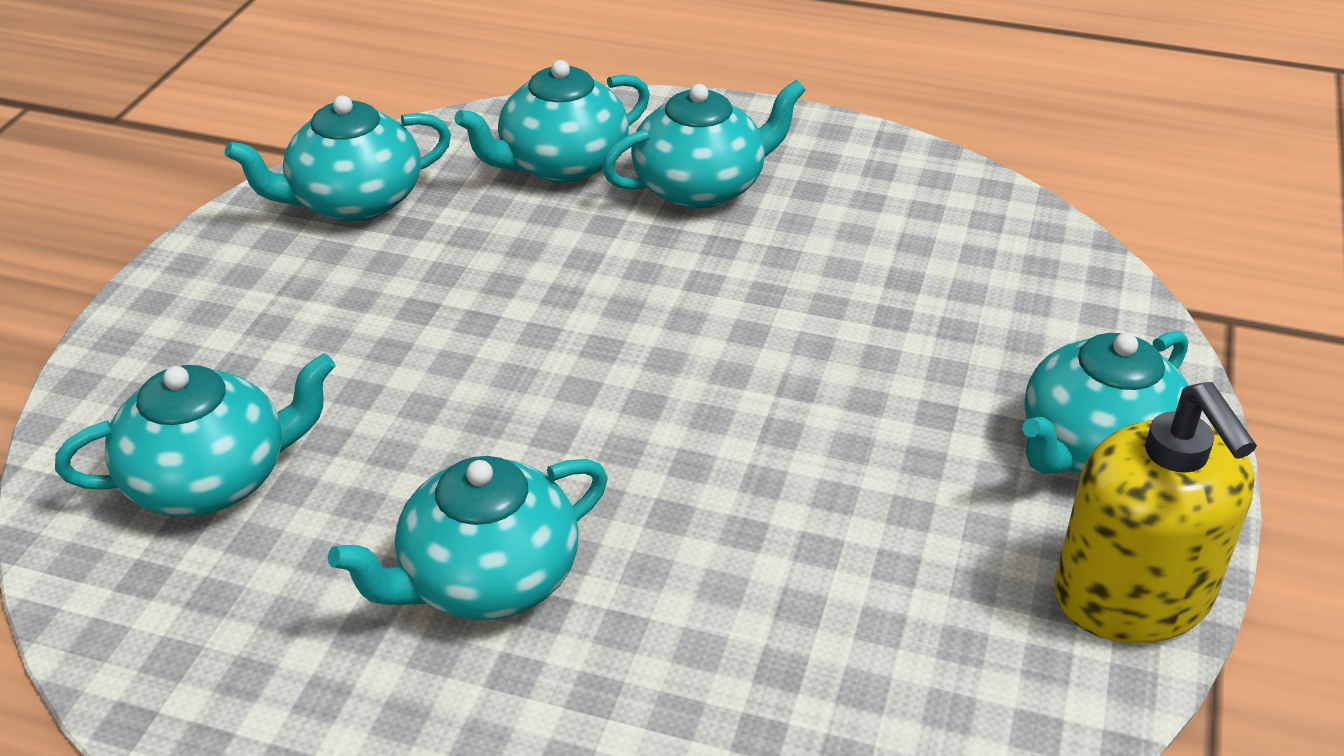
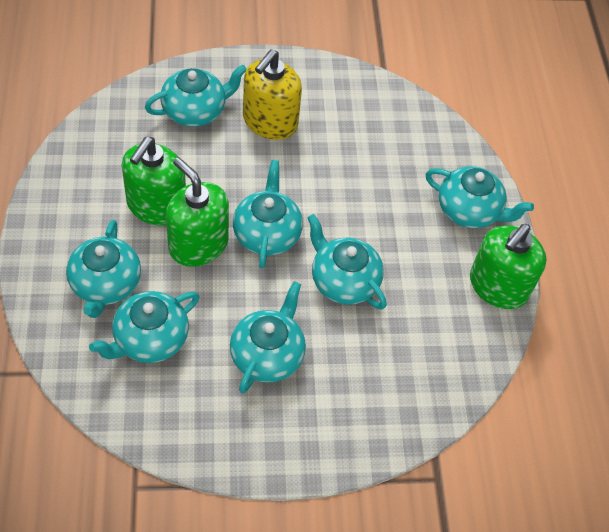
green soap dispenser: 0 -> 3
turquoise teapot: 6 -> 7

